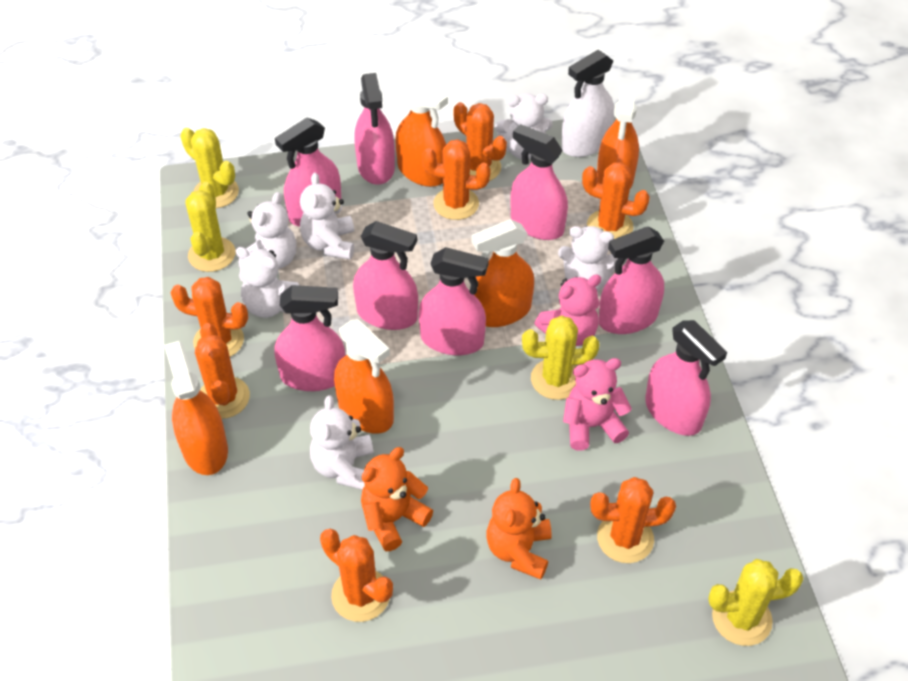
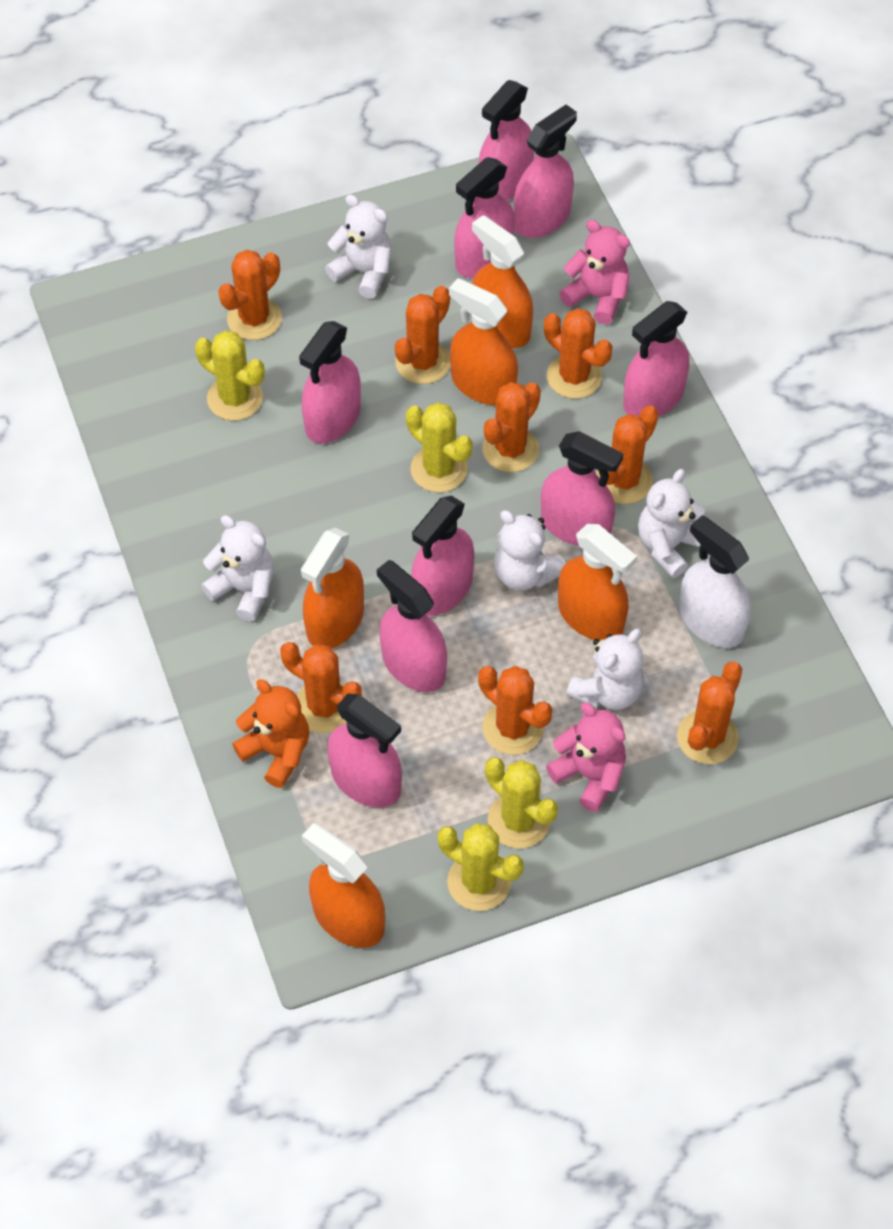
orange cactus: 7 -> 8
orange teddy bear: 2 -> 1
pink spray bottle: 8 -> 9
white teddy bear: 6 -> 5

